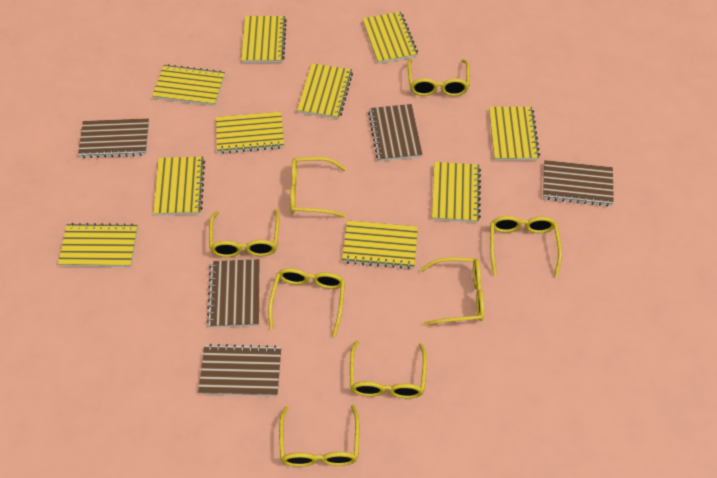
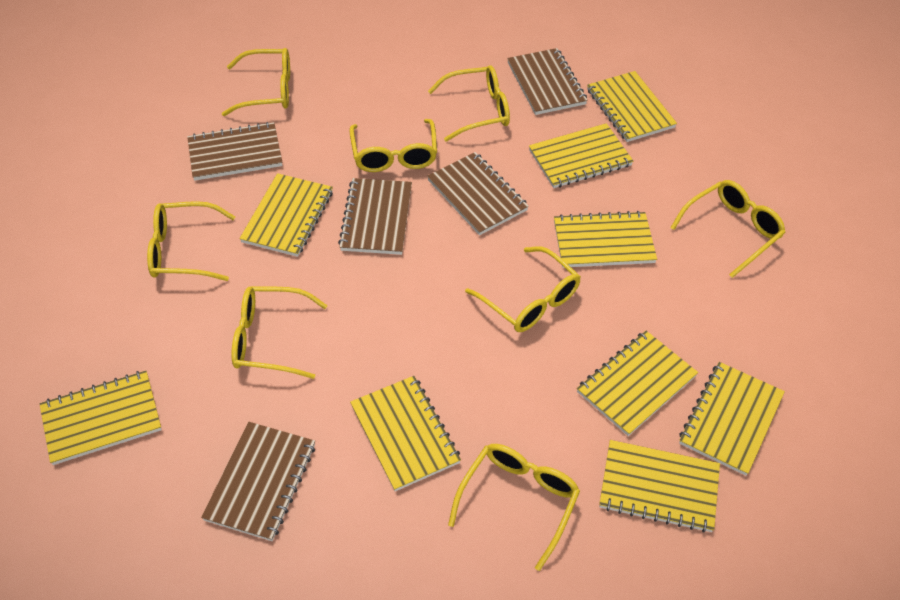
yellow notebook: 10 -> 9

